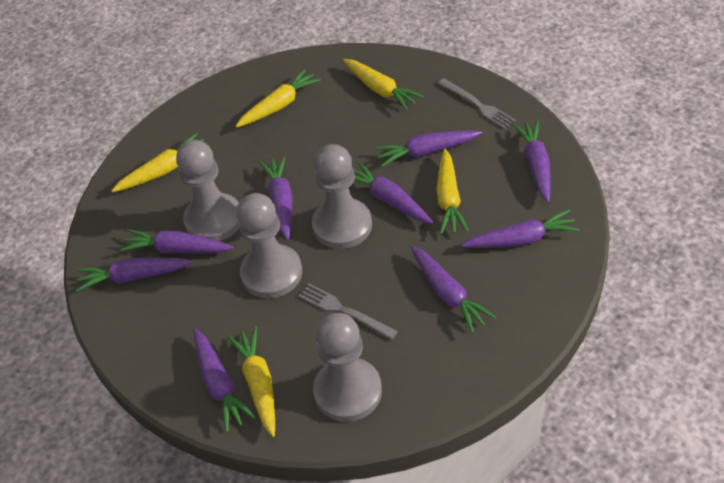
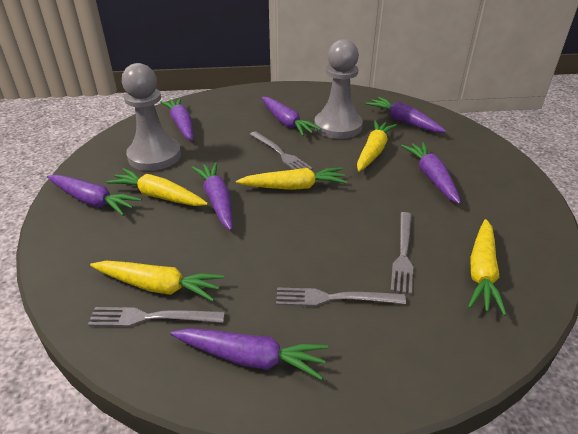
grey fork: 2 -> 4
grey pawn: 4 -> 2
purple carrot: 9 -> 7

